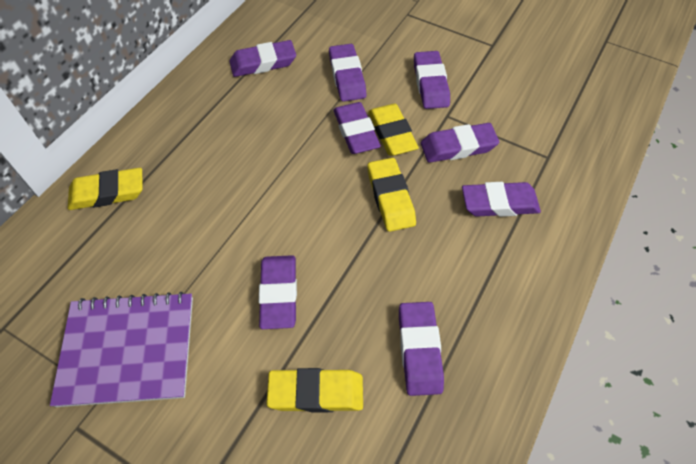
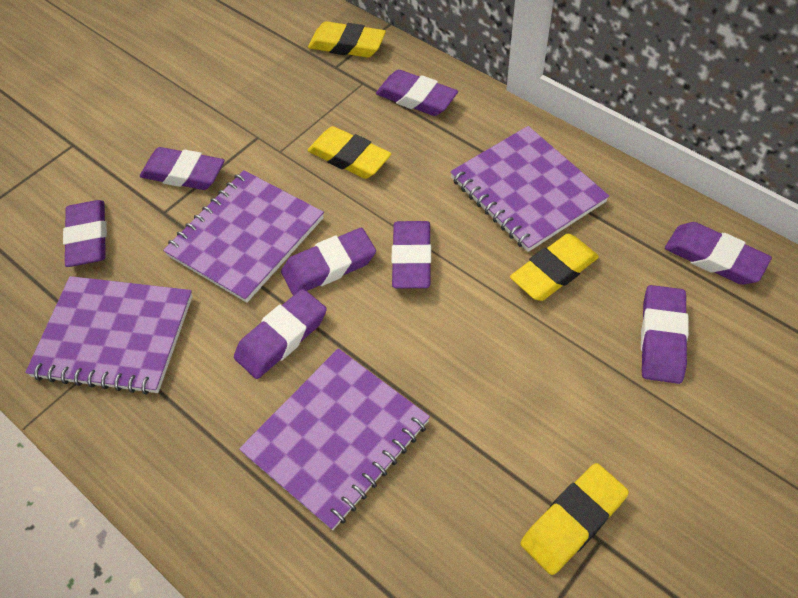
purple notebook: 1 -> 4

